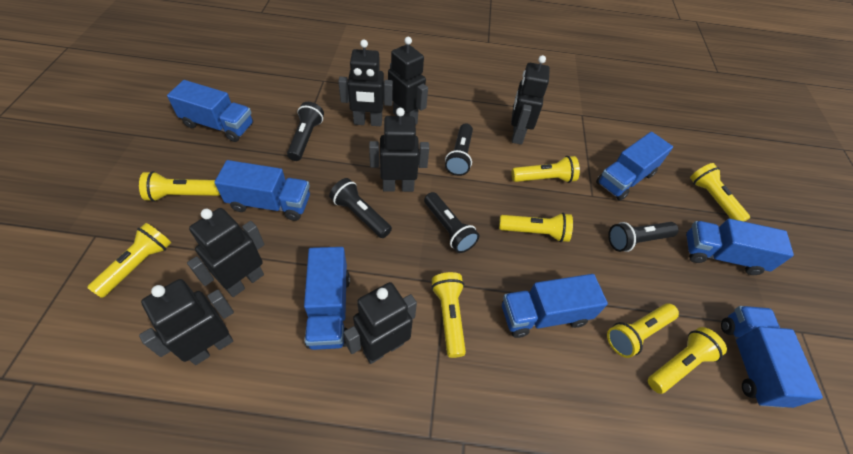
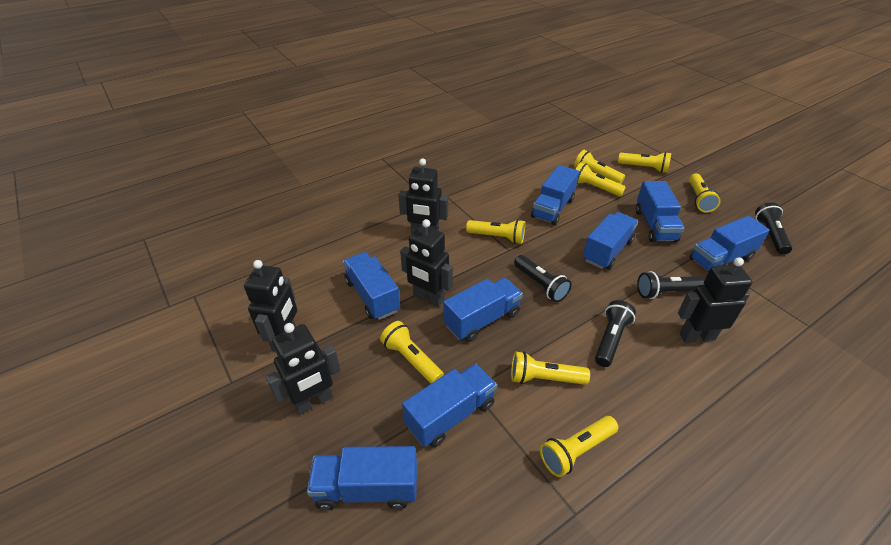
black flashlight: 5 -> 4
black robot: 7 -> 5
blue truck: 7 -> 8

